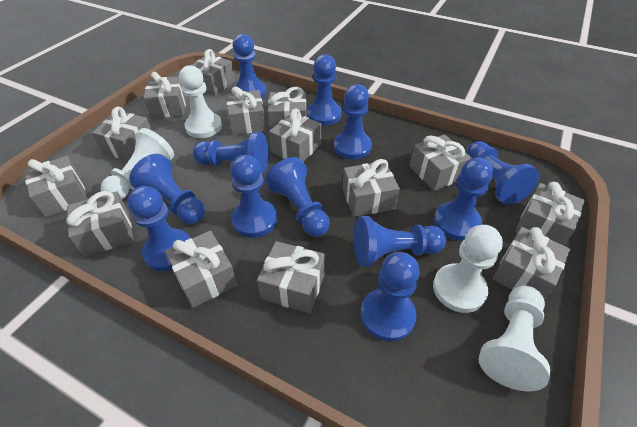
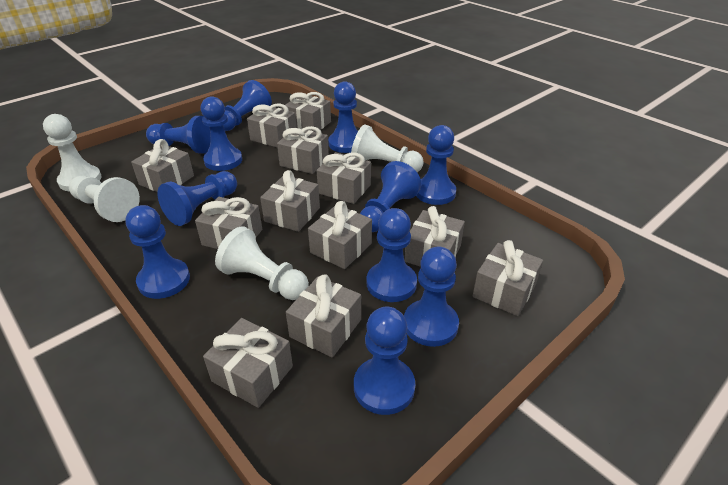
blue pawn: 12 -> 11
grey gift: 14 -> 12

